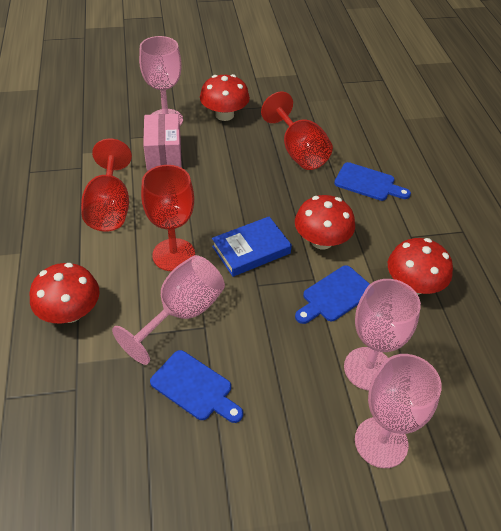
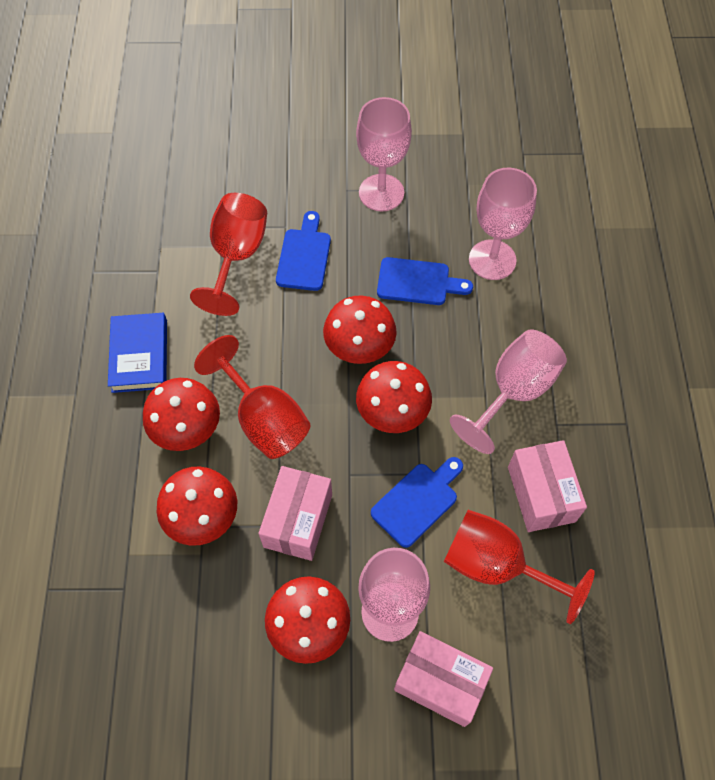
pink box: 1 -> 3
red mushroom: 4 -> 5

